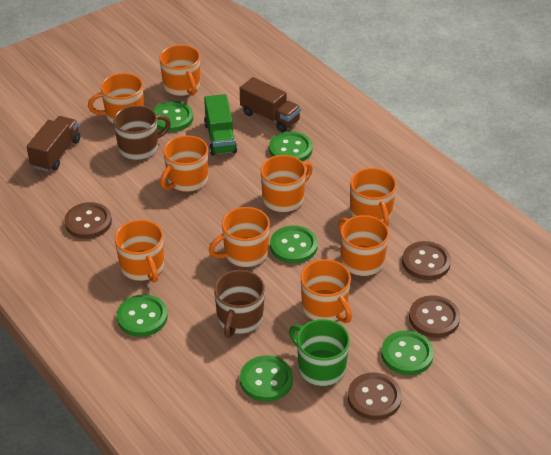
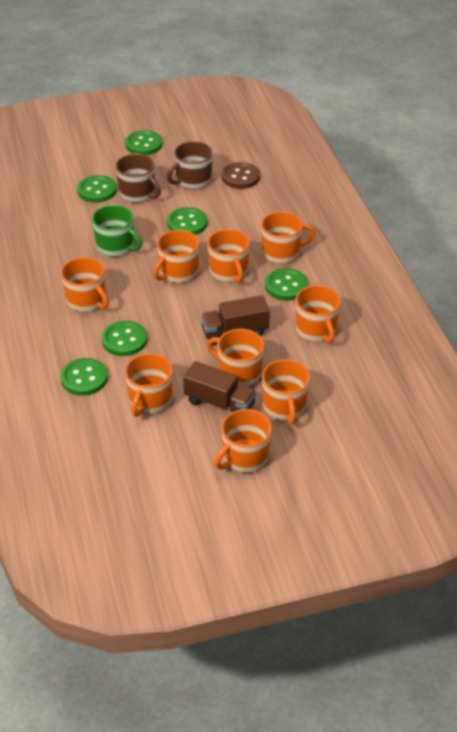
brown button: 4 -> 1
green truck: 1 -> 0

